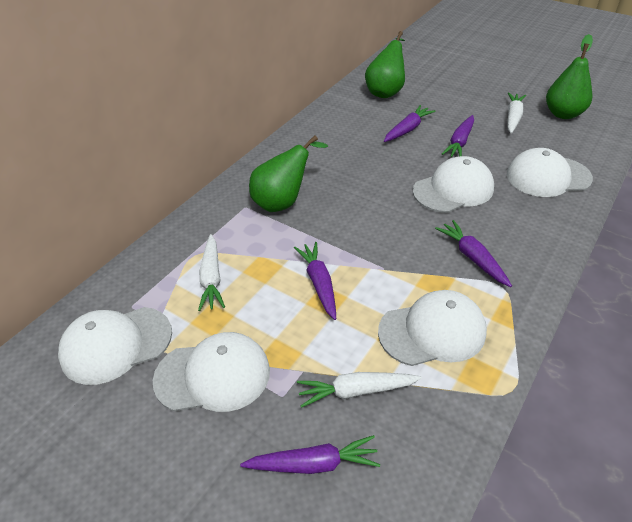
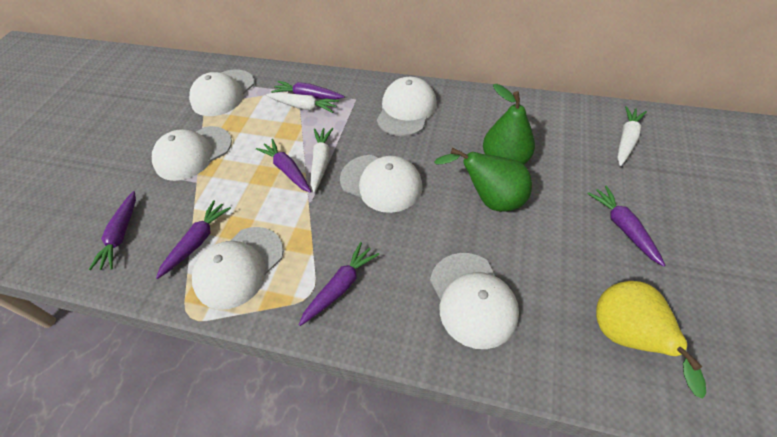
green pear: 3 -> 2
purple carrot: 5 -> 6
white cap: 5 -> 6
yellow pear: 0 -> 1

